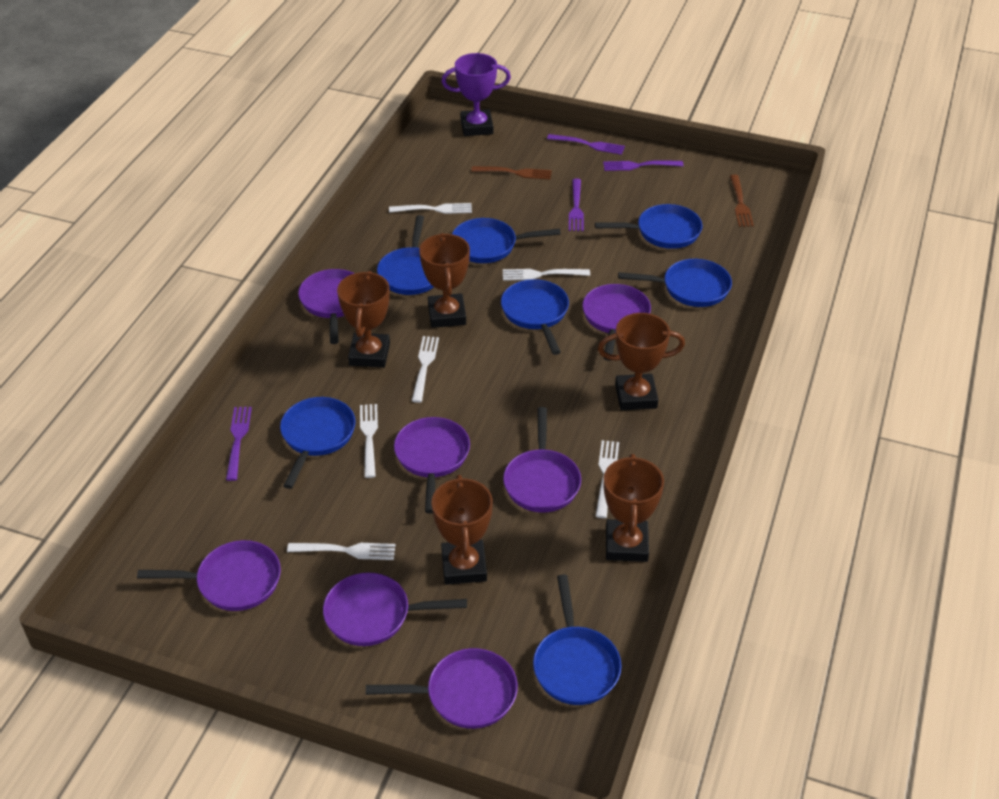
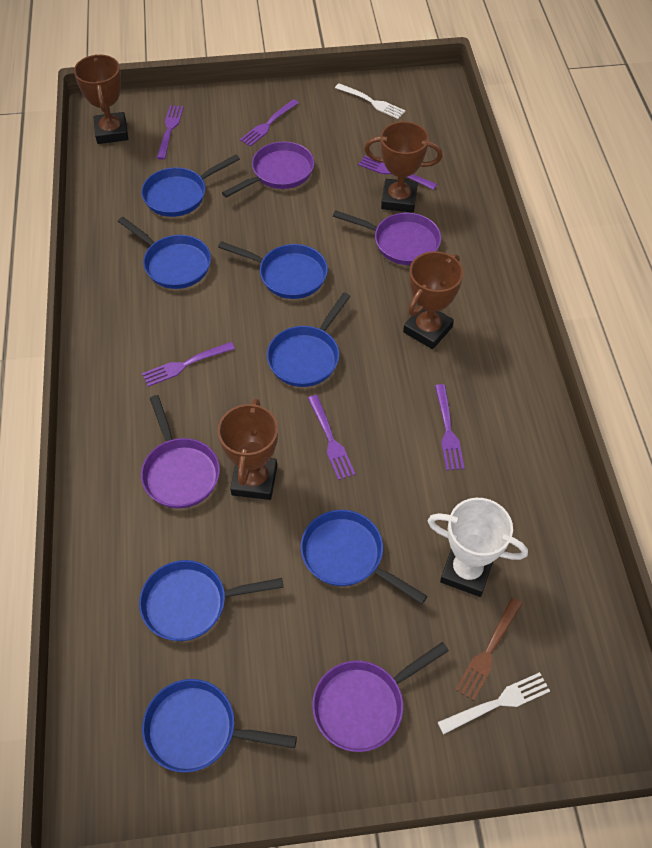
brown fork: 2 -> 1
brown trophy: 5 -> 4
purple fork: 4 -> 6
purple pan: 7 -> 4
purple trophy: 1 -> 0
white fork: 6 -> 2
white trophy: 0 -> 1

